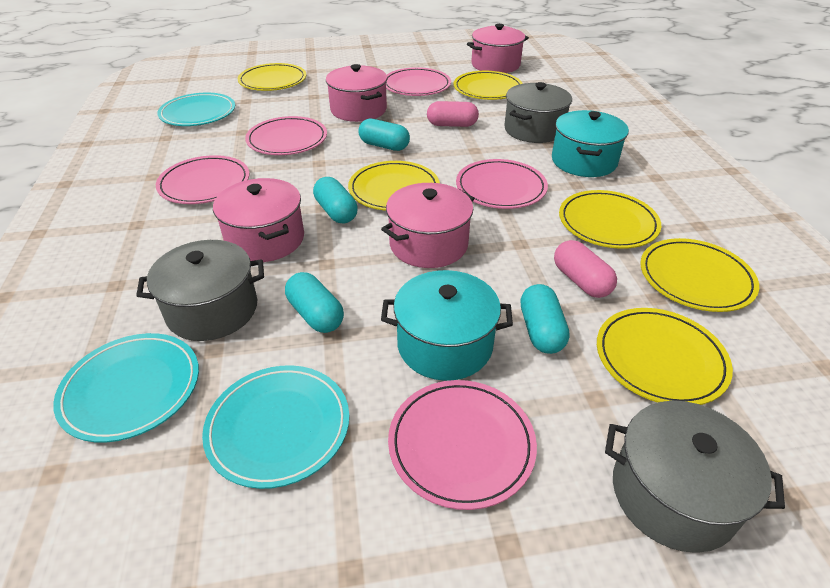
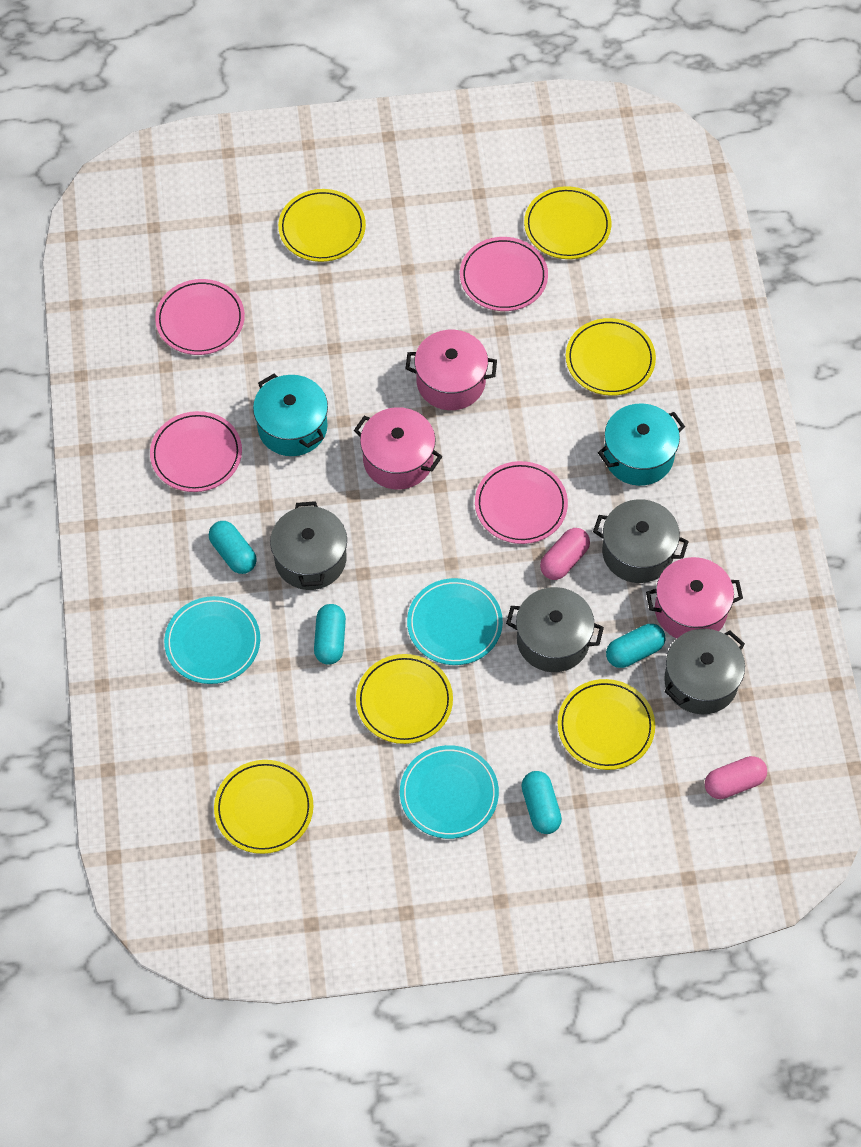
grey pot: 3 -> 4
pink plate: 5 -> 4
pink pot: 4 -> 3

